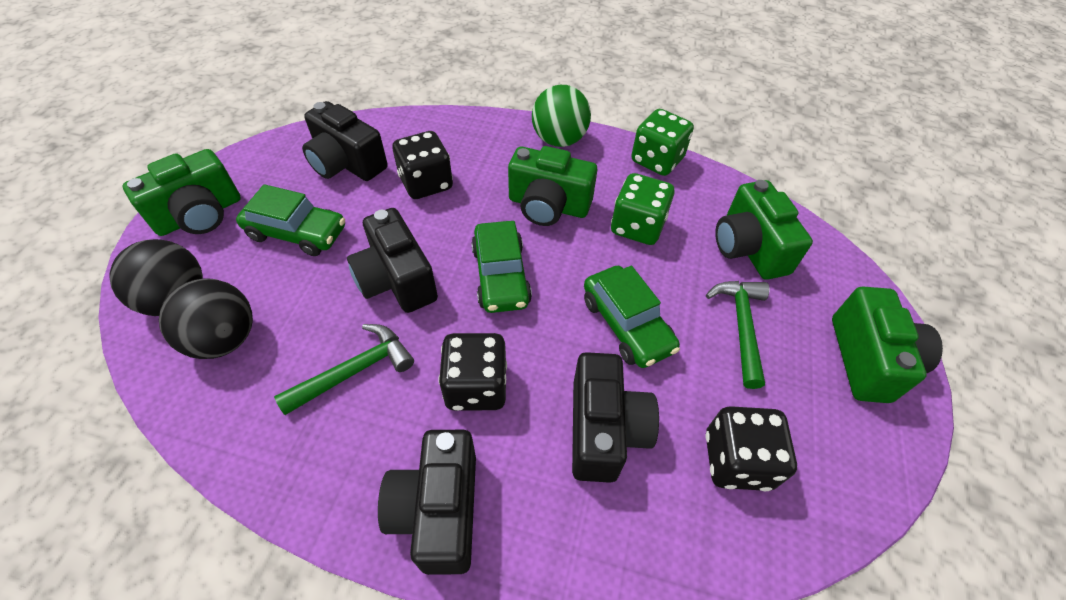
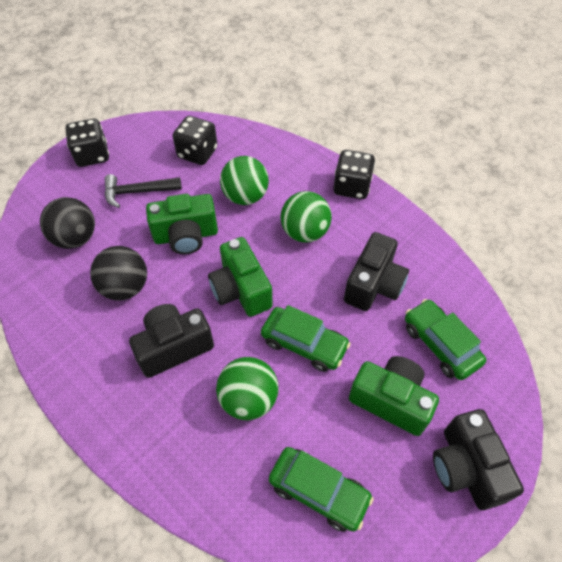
black camera: 4 -> 3
black hammer: 0 -> 1
green ball: 1 -> 3
green camera: 4 -> 3
green dice: 2 -> 0
green hammer: 2 -> 0

